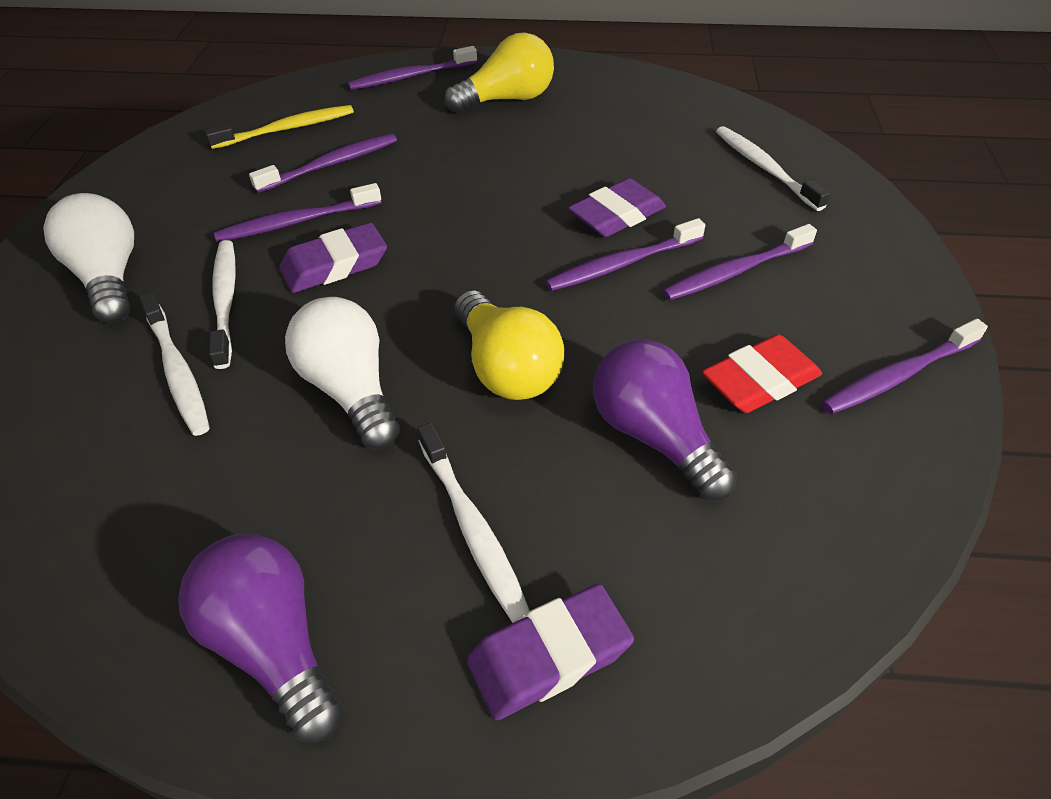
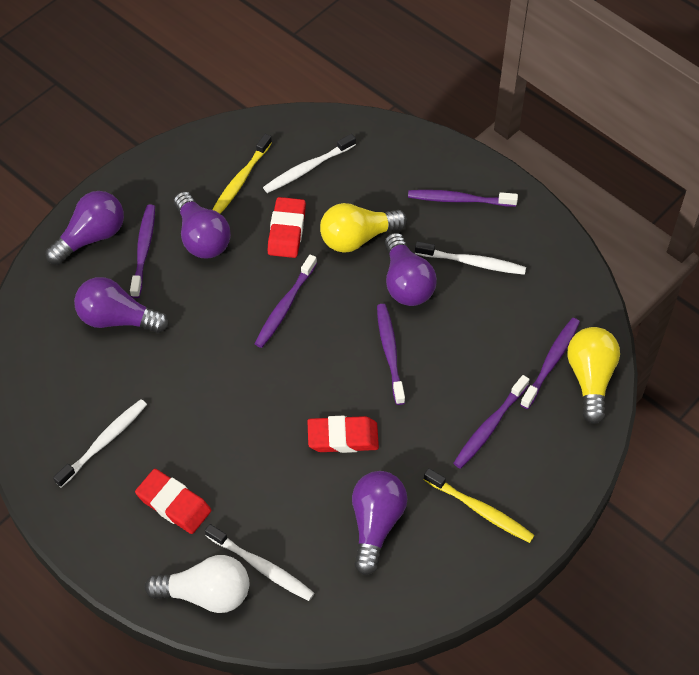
purple eraser: 3 -> 0
purple light bulb: 2 -> 5
red eraser: 1 -> 3
white light bulb: 2 -> 1
yellow toothbrush: 1 -> 2

